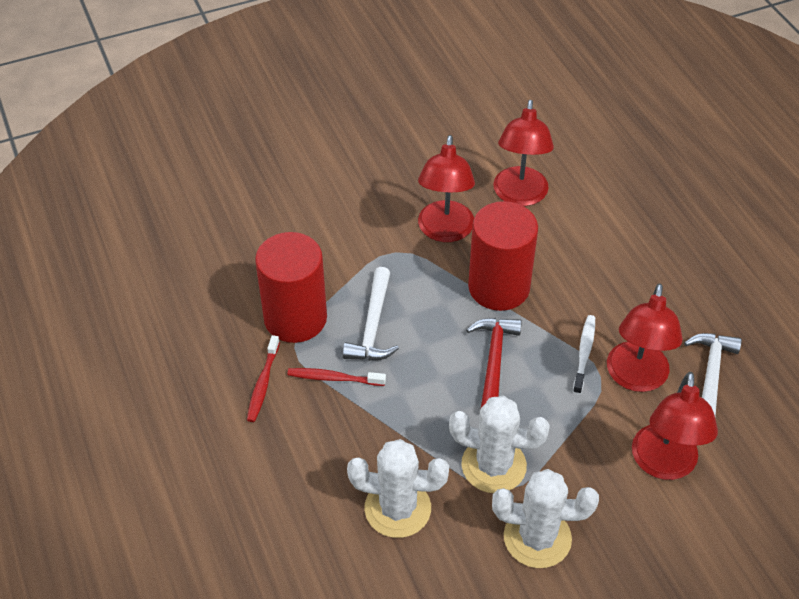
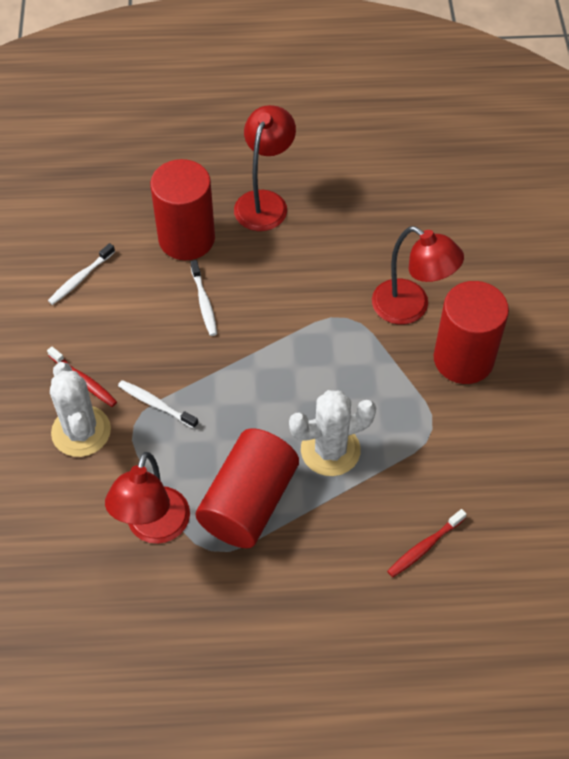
red cylinder: 2 -> 3
red hammer: 1 -> 0
red lamp: 4 -> 3
white cactus: 3 -> 2
white hammer: 2 -> 0
white toothbrush: 1 -> 3

